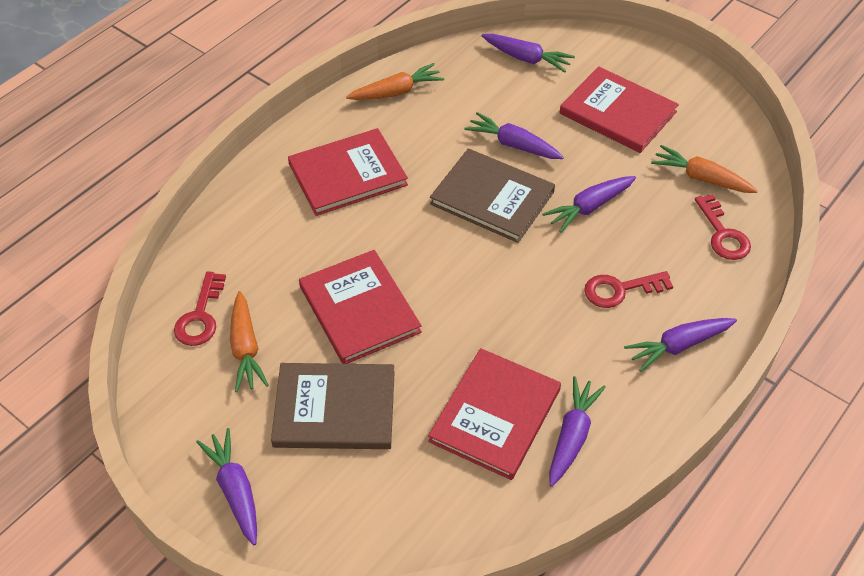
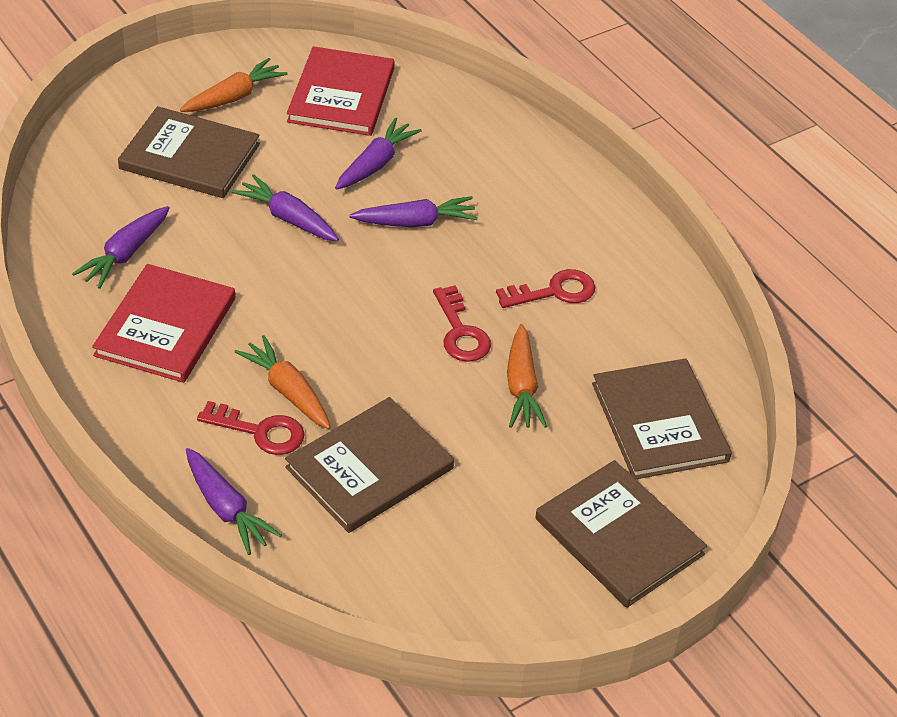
brown book: 2 -> 4
purple carrot: 6 -> 5
red book: 4 -> 2

